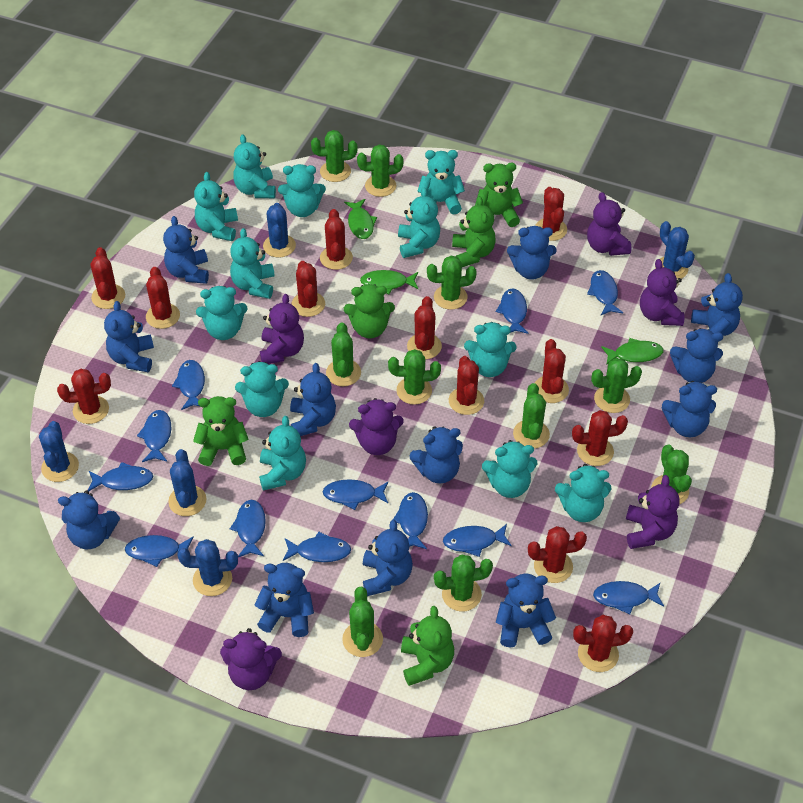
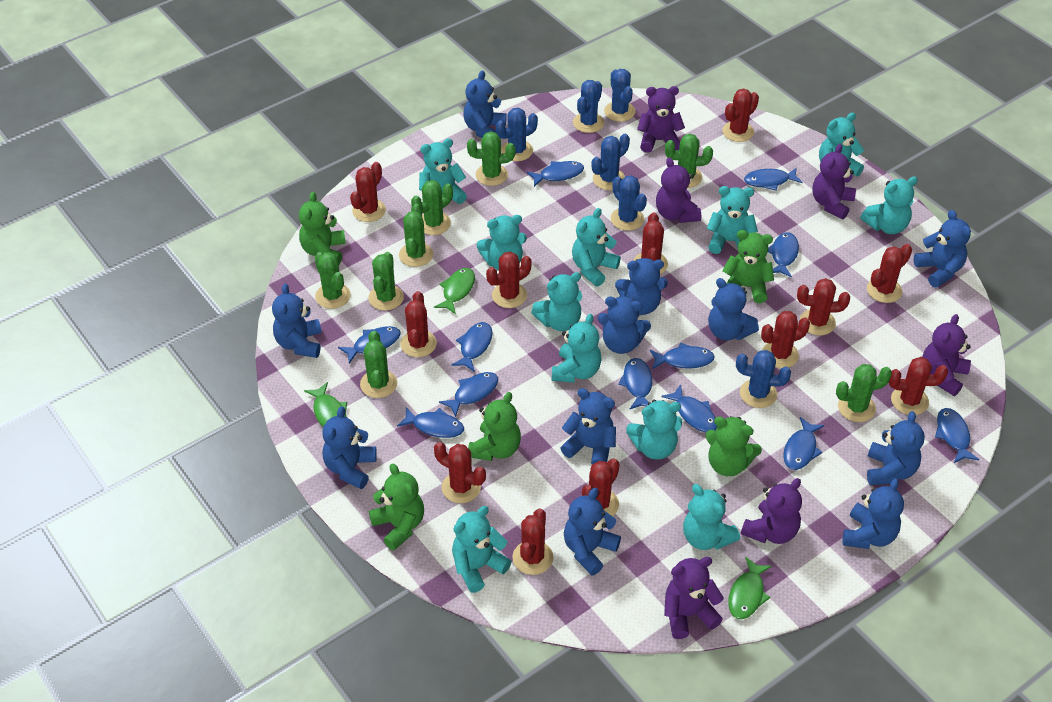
blue cactus: 5 -> 6
blue teddy bear: 12 -> 11
green cactus: 10 -> 8
turquoise teddy bear: 12 -> 11

